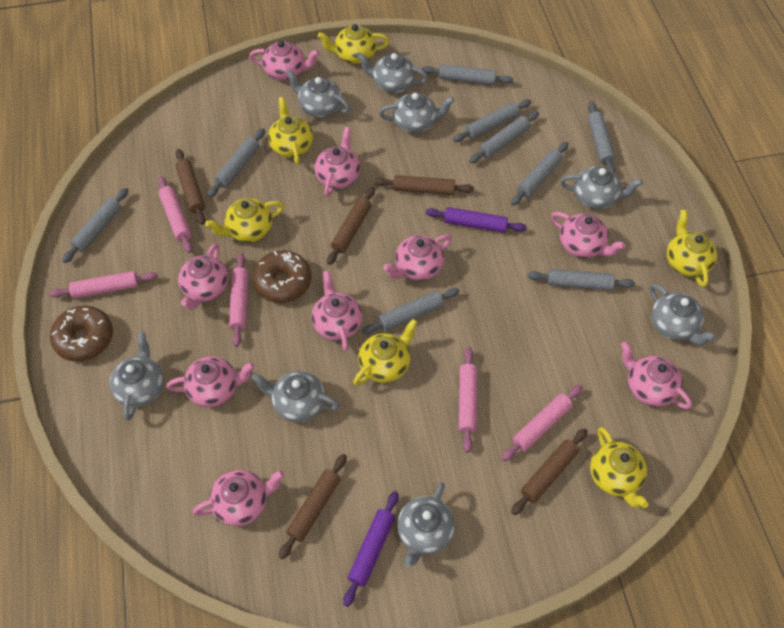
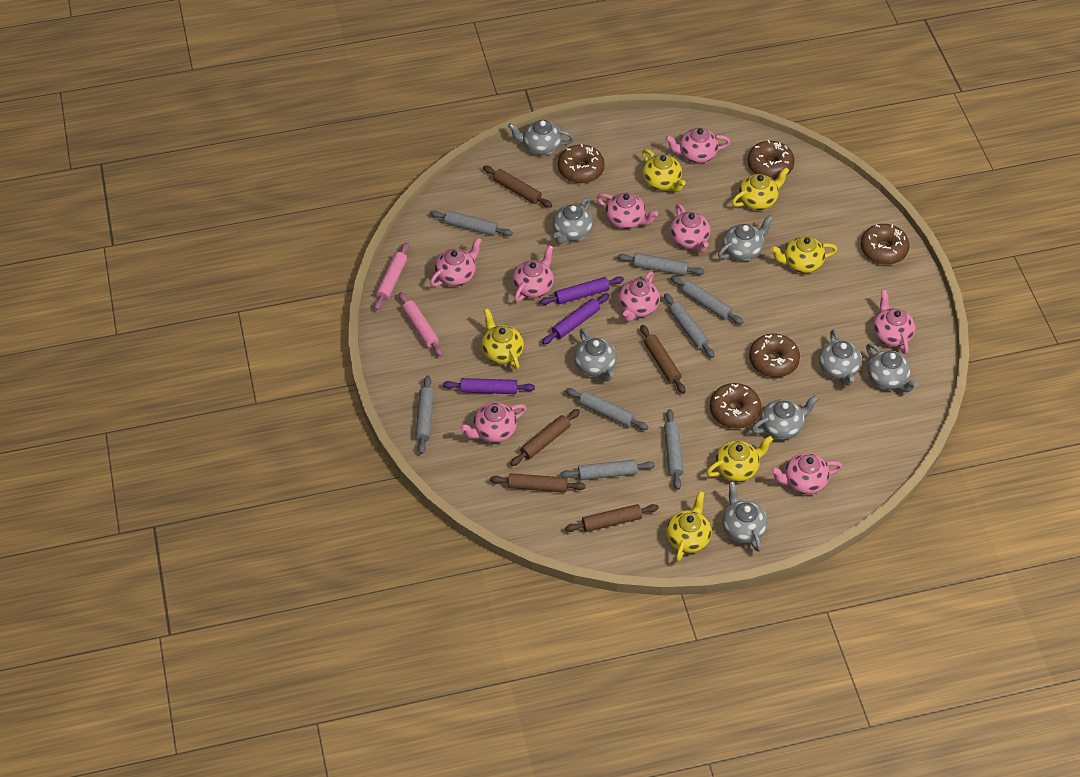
brown donut: 2 -> 5
grey rolling pin: 9 -> 8
pink rolling pin: 5 -> 2
purple rolling pin: 2 -> 3

